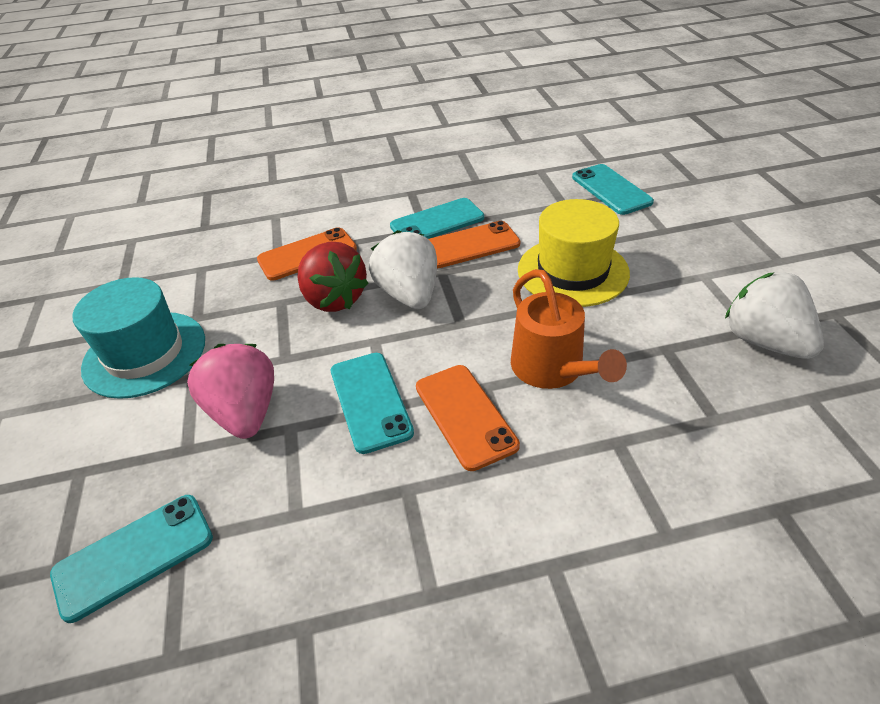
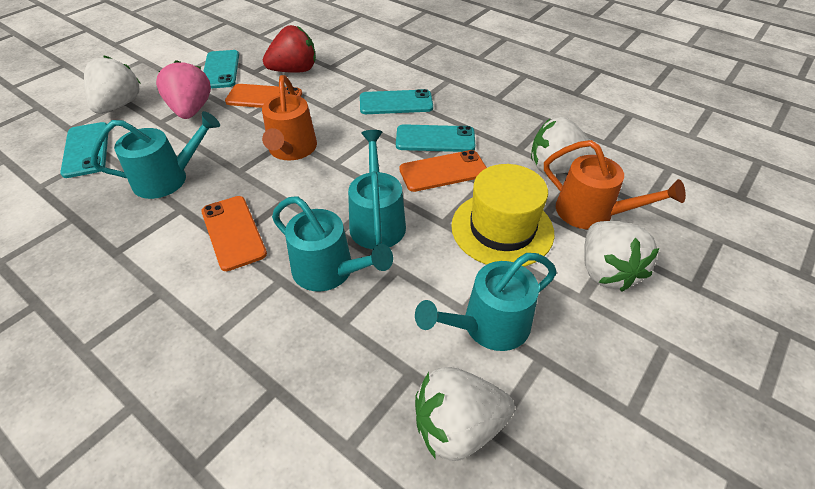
orange watering can: 1 -> 2
turquoise hat: 1 -> 0
turquoise watering can: 0 -> 4
white strawberry: 2 -> 4

